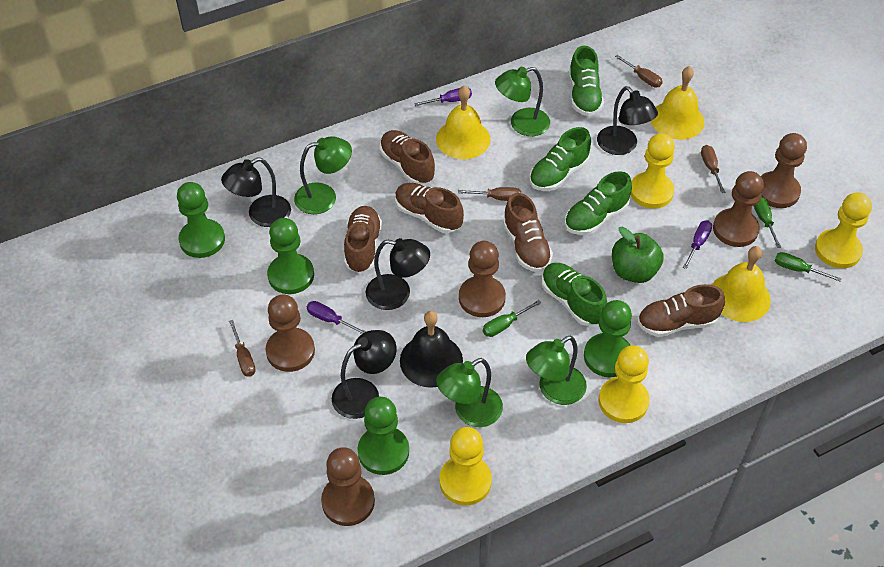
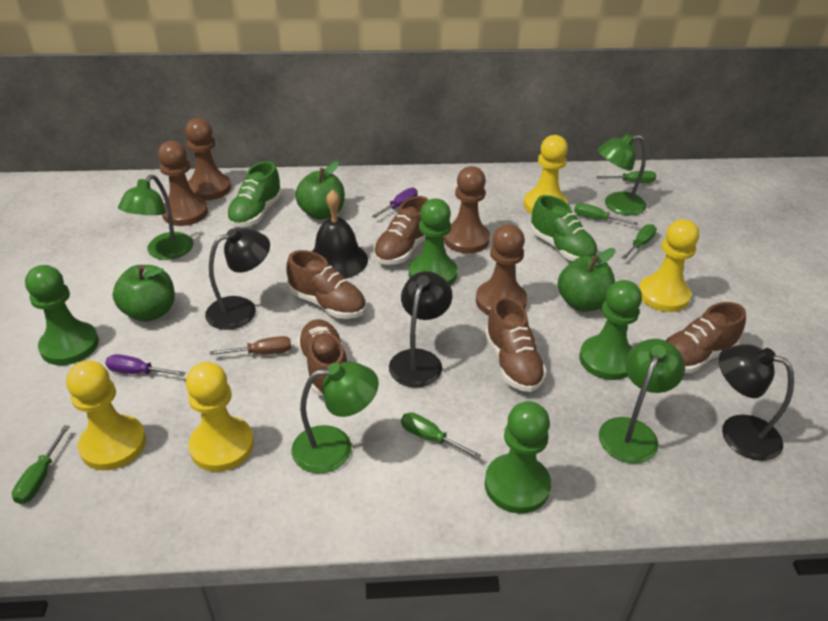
black lamp: 4 -> 3
brown pawn: 5 -> 4
brown screwdriver: 4 -> 1
green apple: 1 -> 3
green screwdriver: 3 -> 5
green shoe: 4 -> 2
purple screwdriver: 3 -> 2
yellow bell: 3 -> 0

